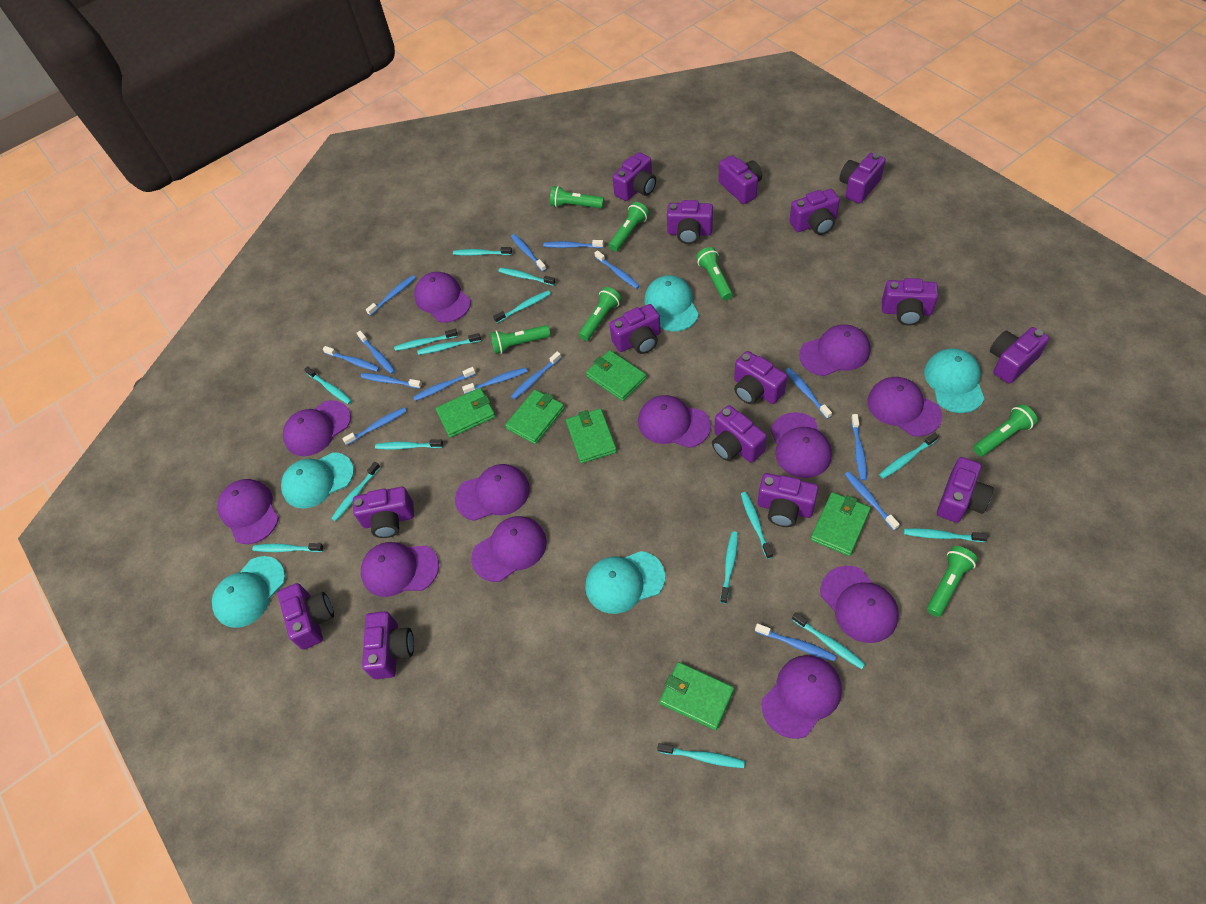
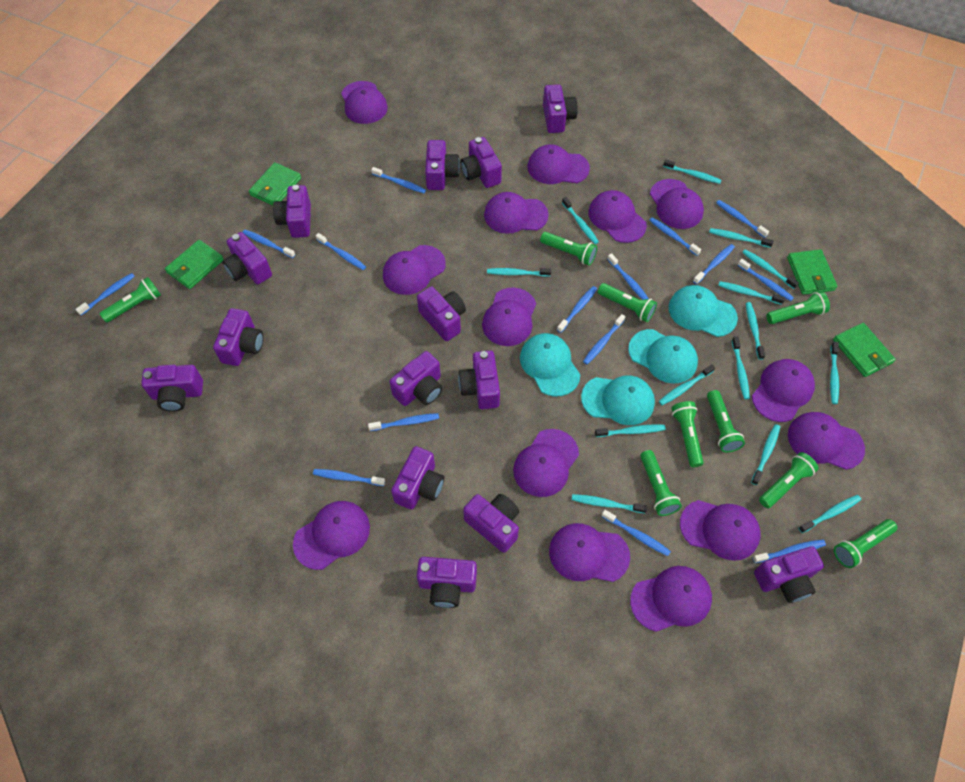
green flashlight: 7 -> 9
green wallet: 6 -> 4
purple camera: 15 -> 14
purple cap: 12 -> 14
turquoise cap: 5 -> 4
turquoise toothbrush: 15 -> 14

